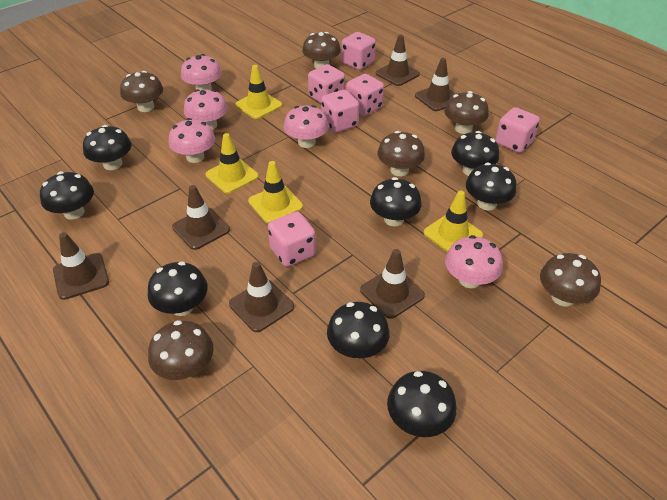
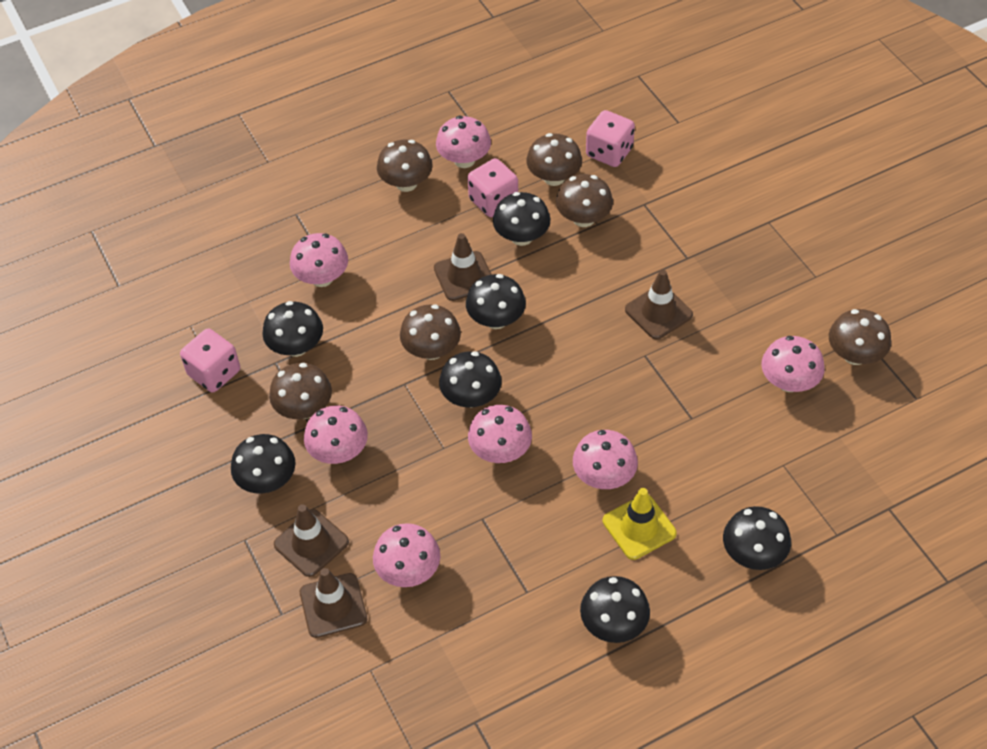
black mushroom: 8 -> 7
brown traffic cone: 6 -> 4
pink dice: 6 -> 3
pink mushroom: 5 -> 7
yellow traffic cone: 4 -> 1

